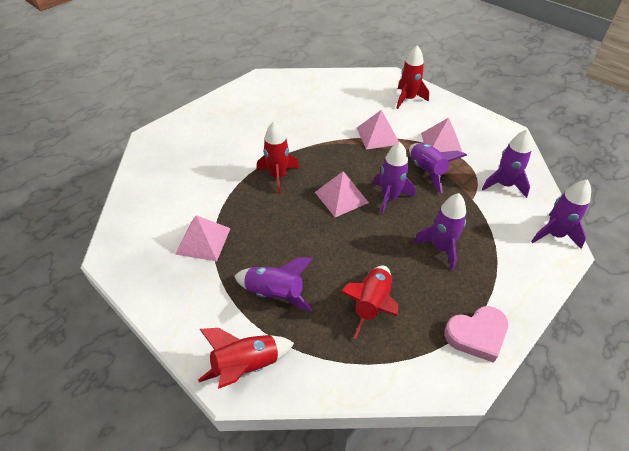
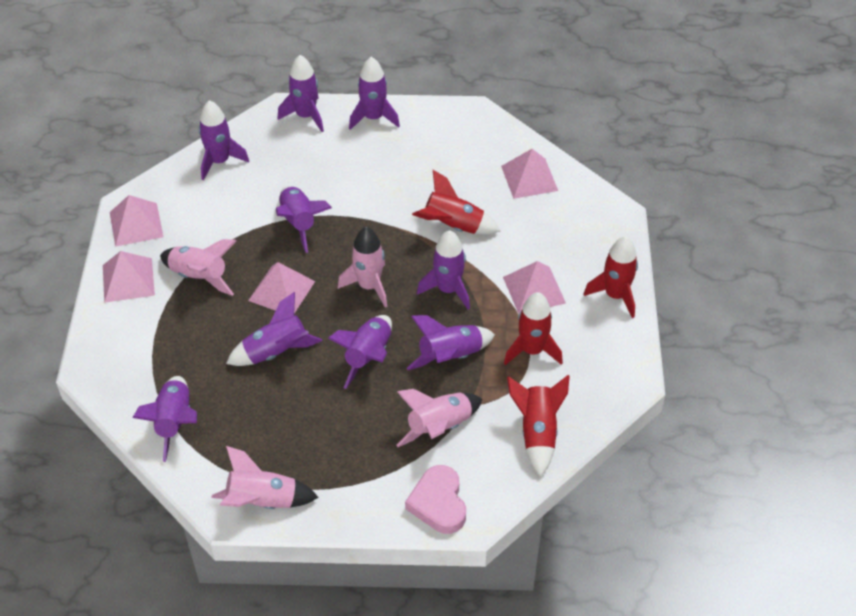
pink pyramid: 4 -> 5
pink rocket: 0 -> 4
purple rocket: 6 -> 9

